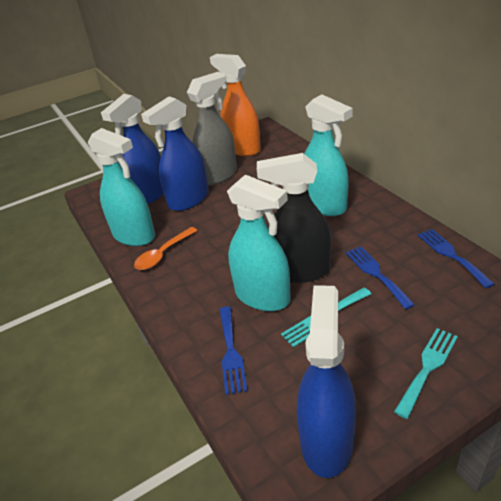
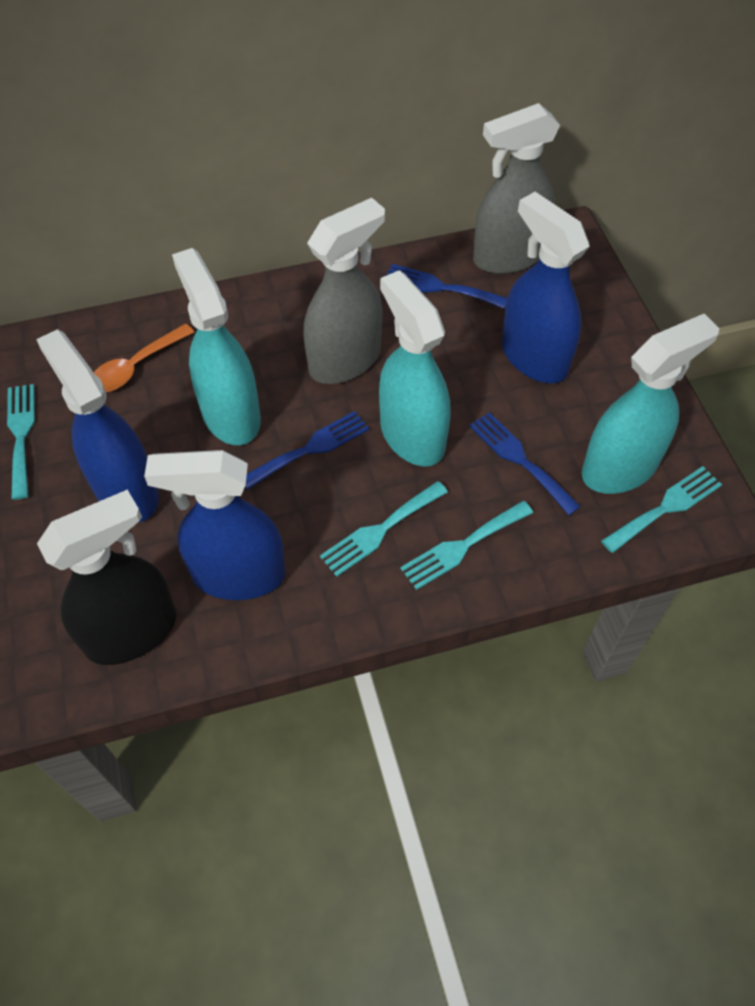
grey spray bottle: 1 -> 2
orange spray bottle: 1 -> 0
turquoise fork: 2 -> 4

